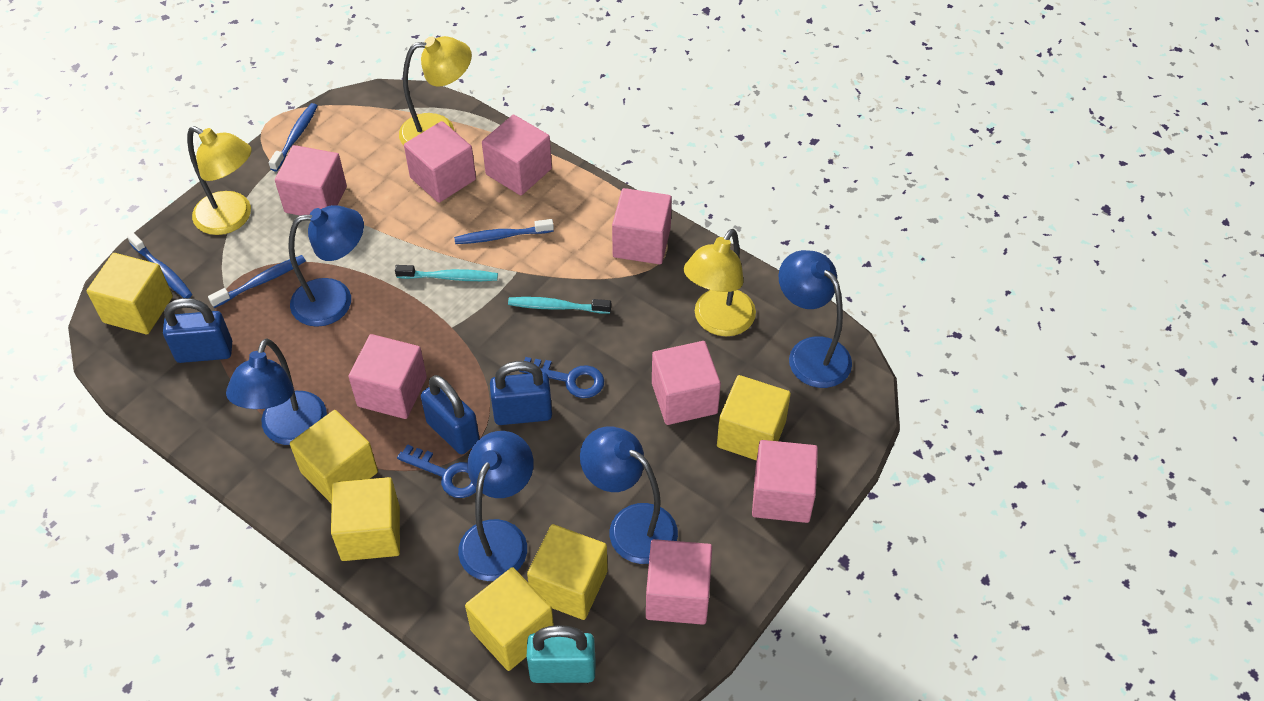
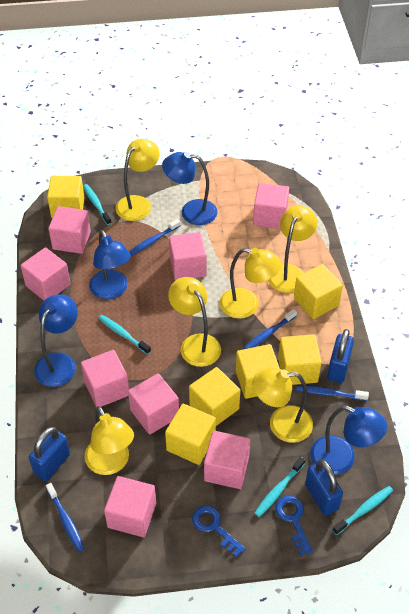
blue lamp: 5 -> 4
turquoise padlock: 1 -> 0
turquoise toothbrush: 2 -> 4
yellow lamp: 3 -> 6

